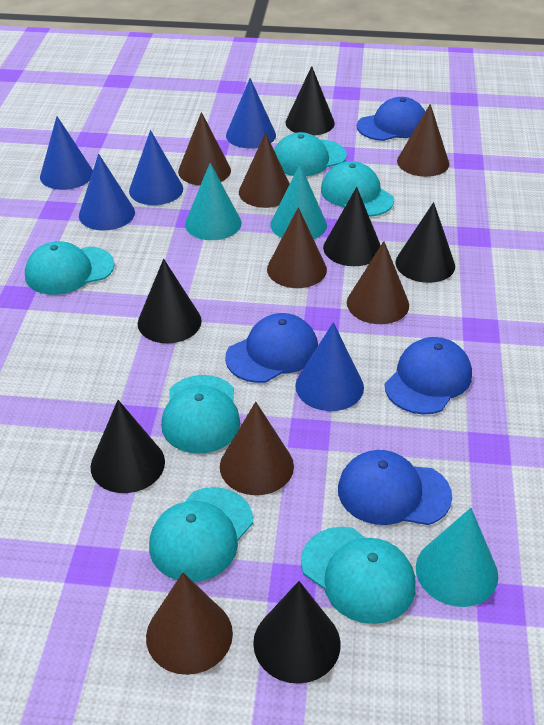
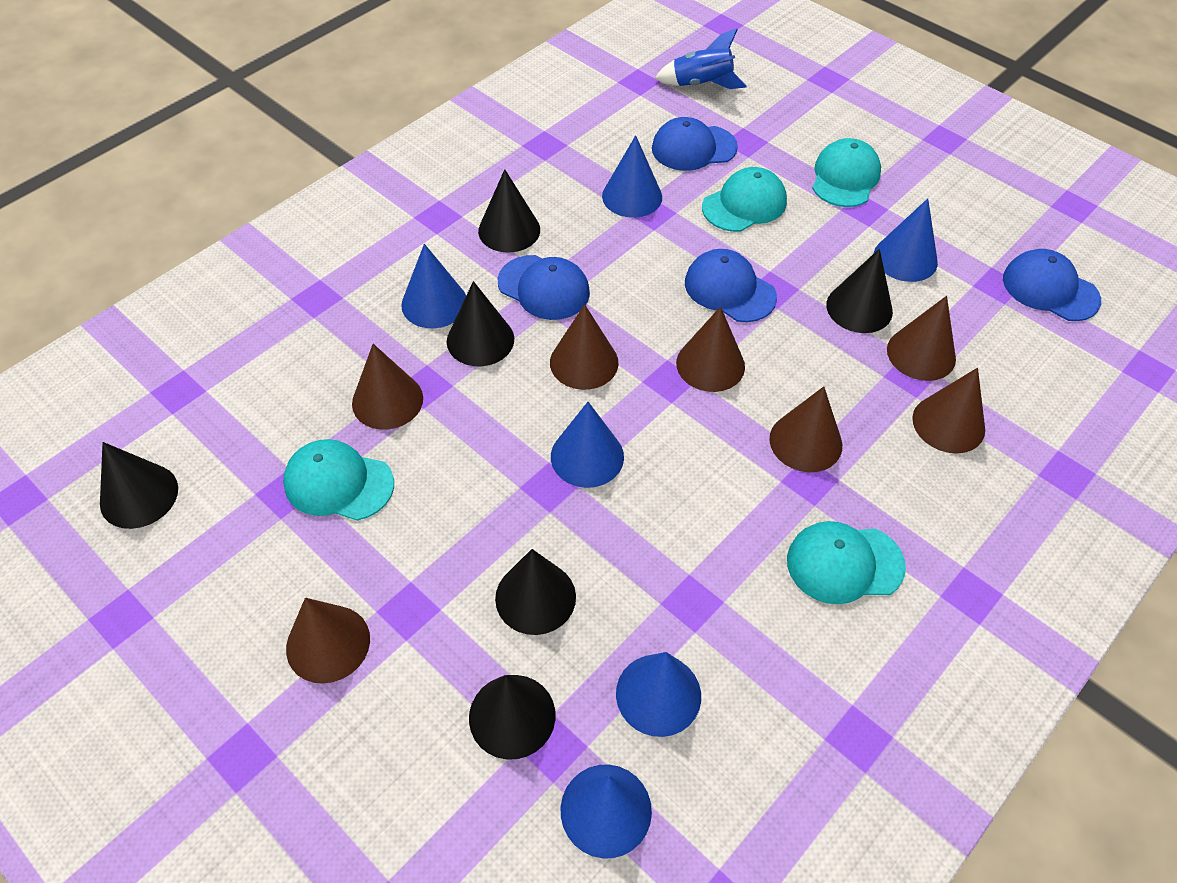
blue cone: 5 -> 6
blue rocket: 0 -> 1
turquoise cap: 6 -> 4
turquoise cone: 3 -> 0

